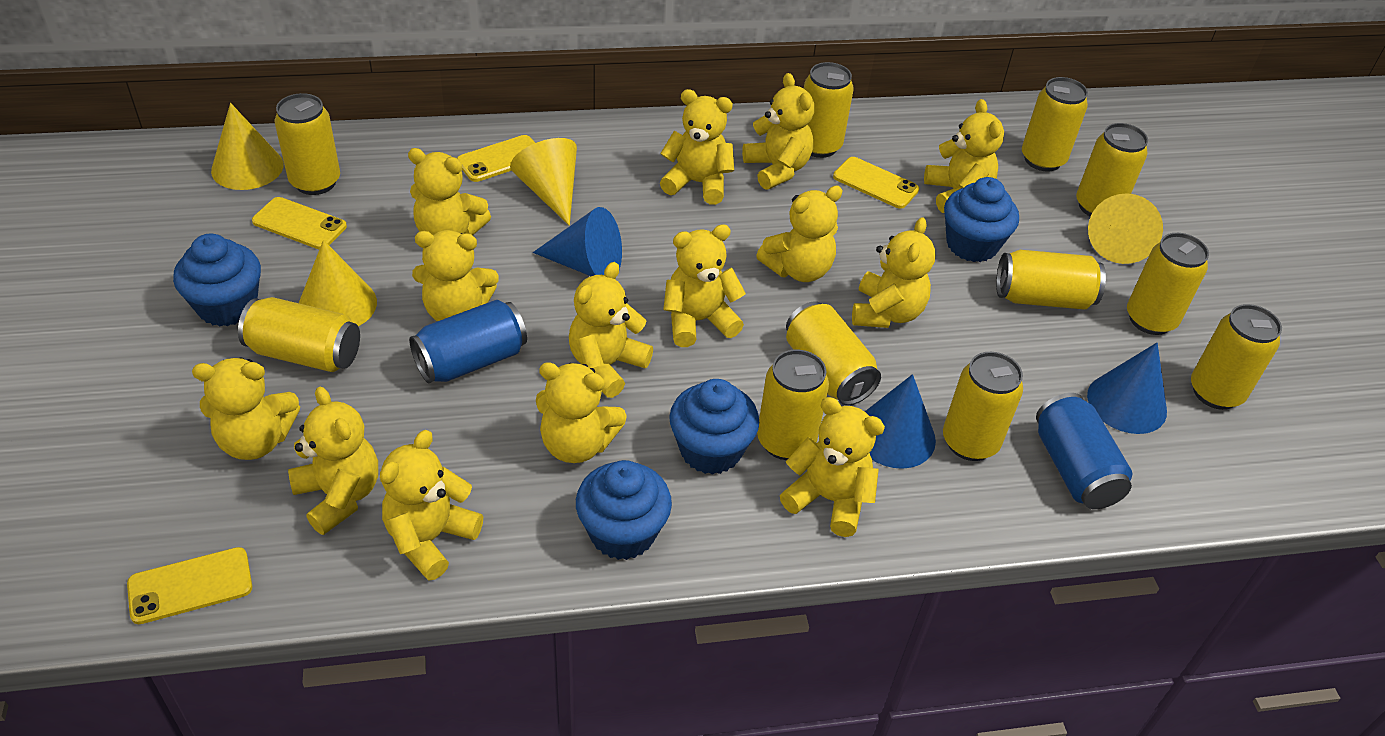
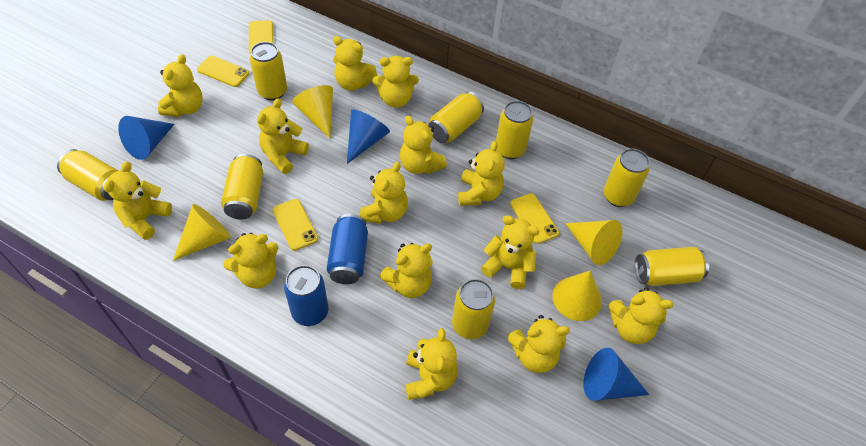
blue cupcake: 4 -> 0
yellow can: 11 -> 8

